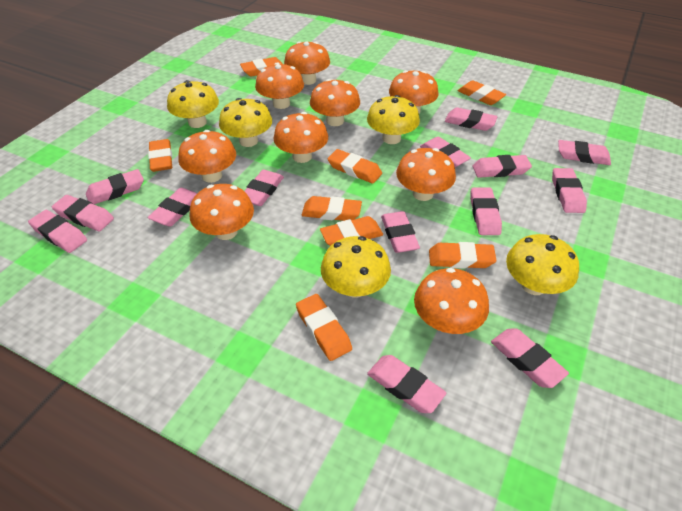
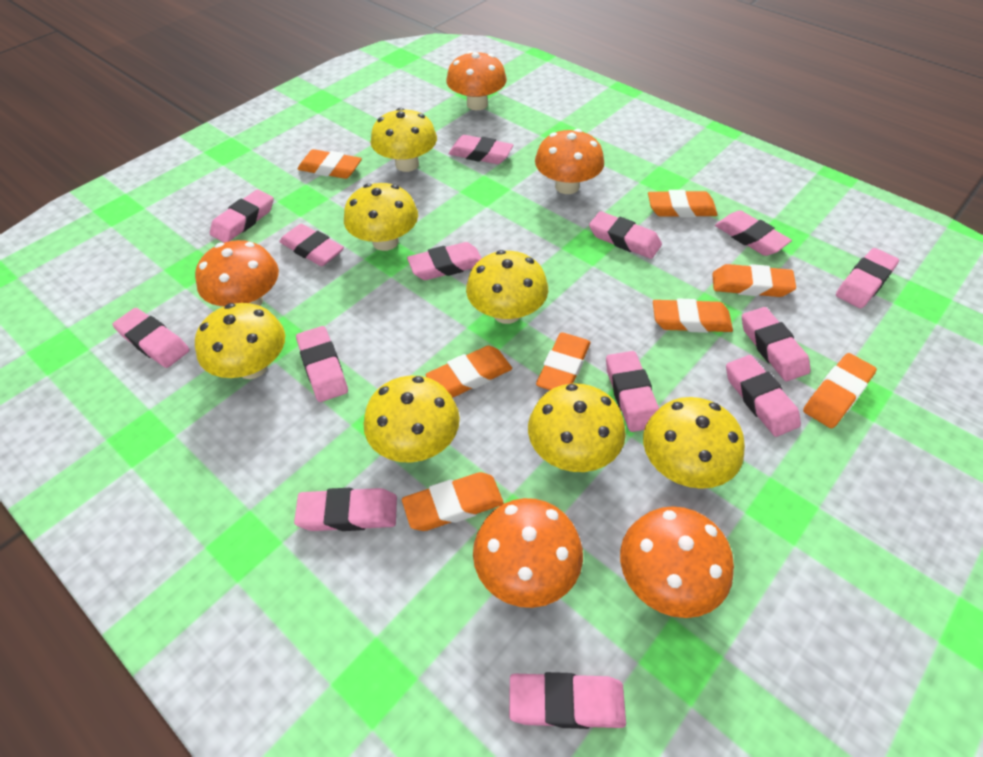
orange mushroom: 9 -> 5
yellow mushroom: 5 -> 7

